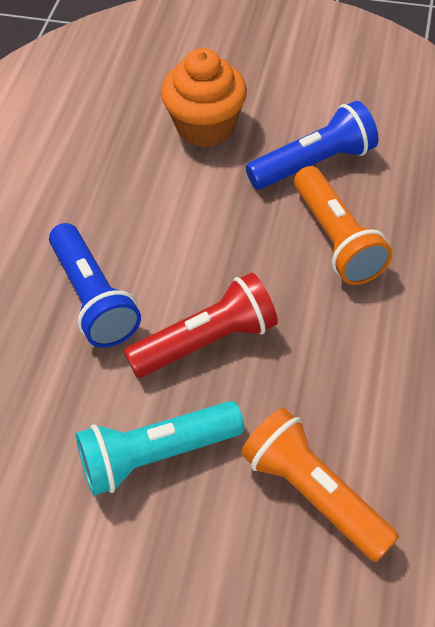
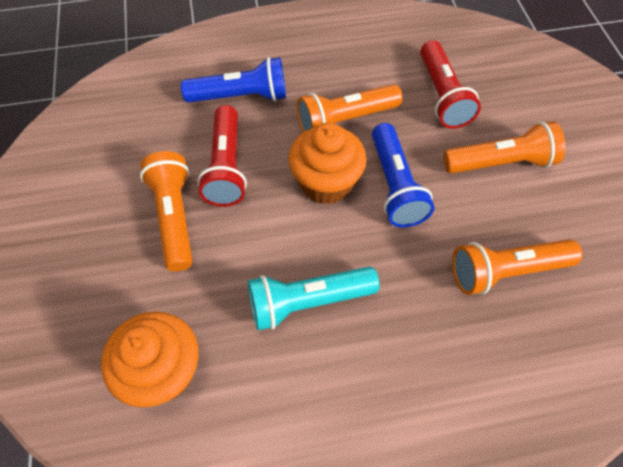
orange cupcake: 1 -> 2
orange flashlight: 2 -> 4
red flashlight: 1 -> 2

